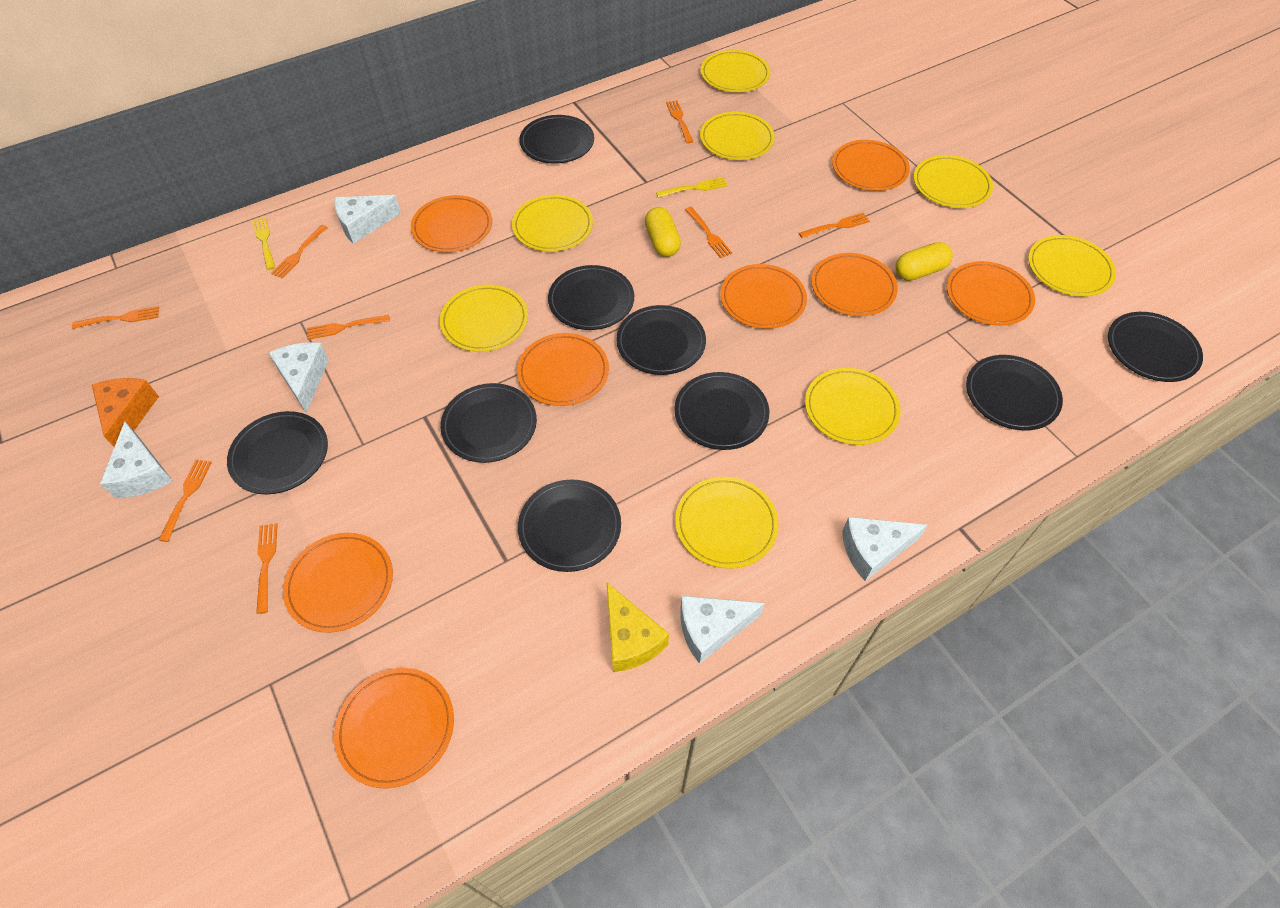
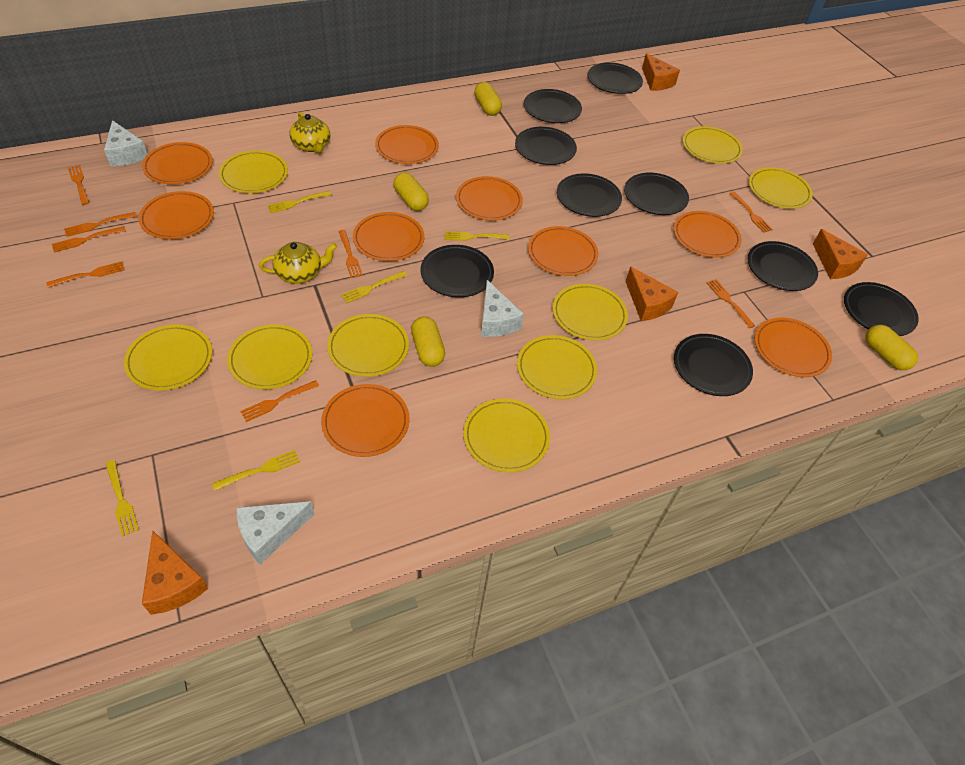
orange cheese: 1 -> 4
orange plate: 8 -> 9
white cheese: 5 -> 3
yellow capsule: 2 -> 4
yellow cheese: 1 -> 0
yellow fork: 2 -> 5
yellow plate: 8 -> 9
yellow teapot: 0 -> 2

